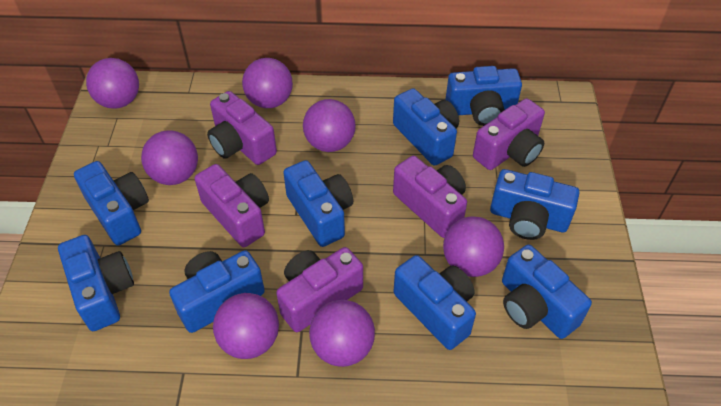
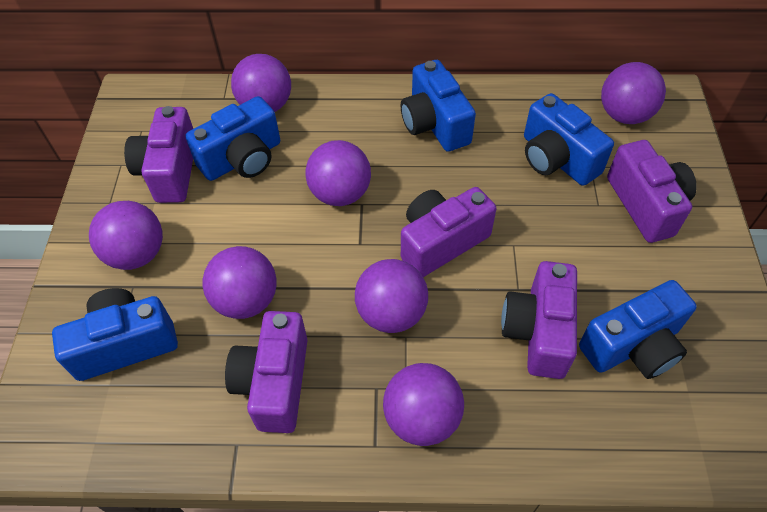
blue camera: 9 -> 5

